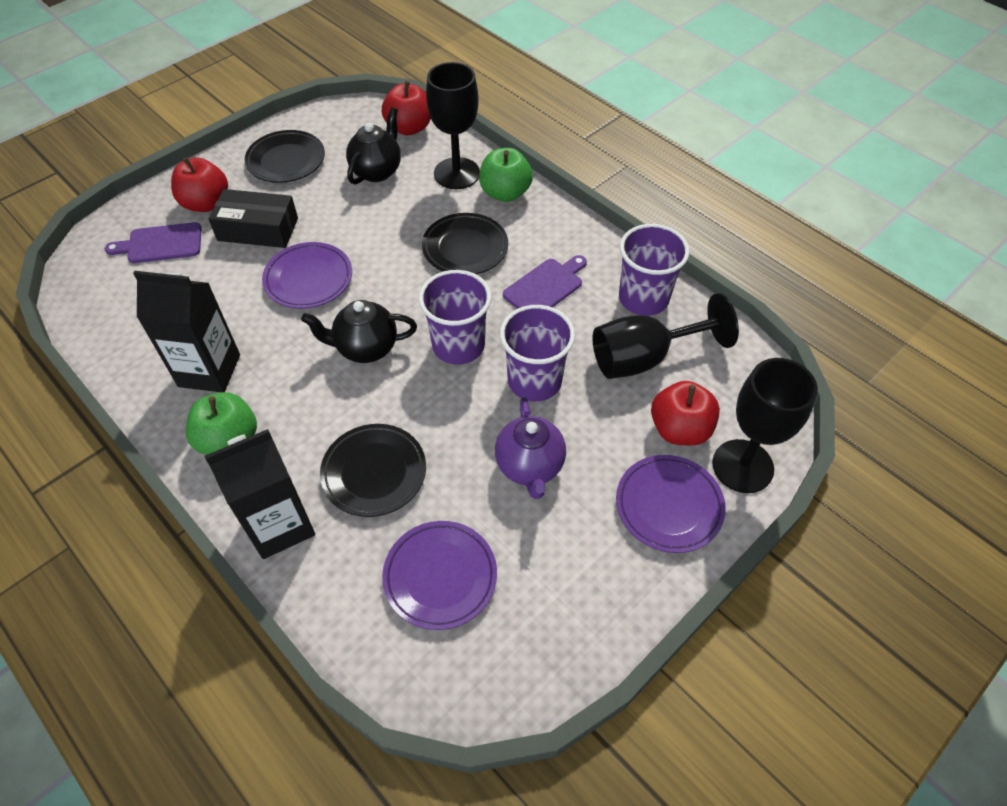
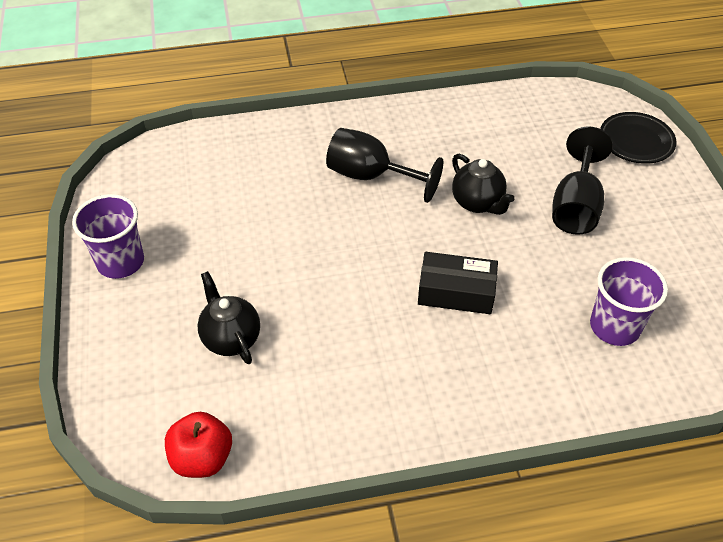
black carton: 2 -> 0
black goblet: 3 -> 2
black plate: 3 -> 1
green apple: 2 -> 0
purple cup: 3 -> 2
purple cutting board: 2 -> 0
purple plate: 3 -> 0
purple teapot: 1 -> 0
red apple: 3 -> 1

